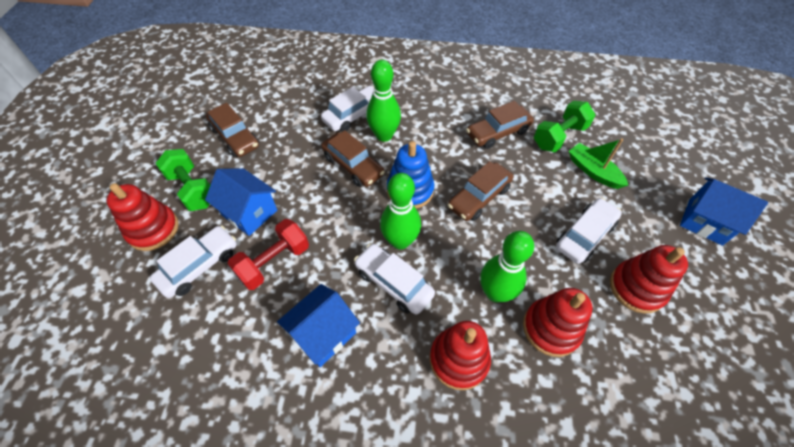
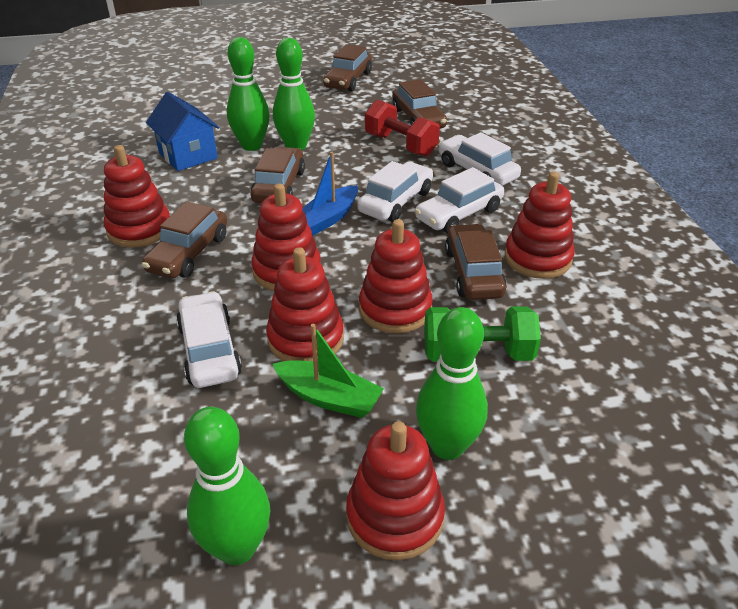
blue boat: 0 -> 1
blue house: 3 -> 1
blue stacking toy: 1 -> 0
brown car: 4 -> 5
green bowling pin: 3 -> 4
green dumbbell: 2 -> 1
red stacking toy: 4 -> 6

